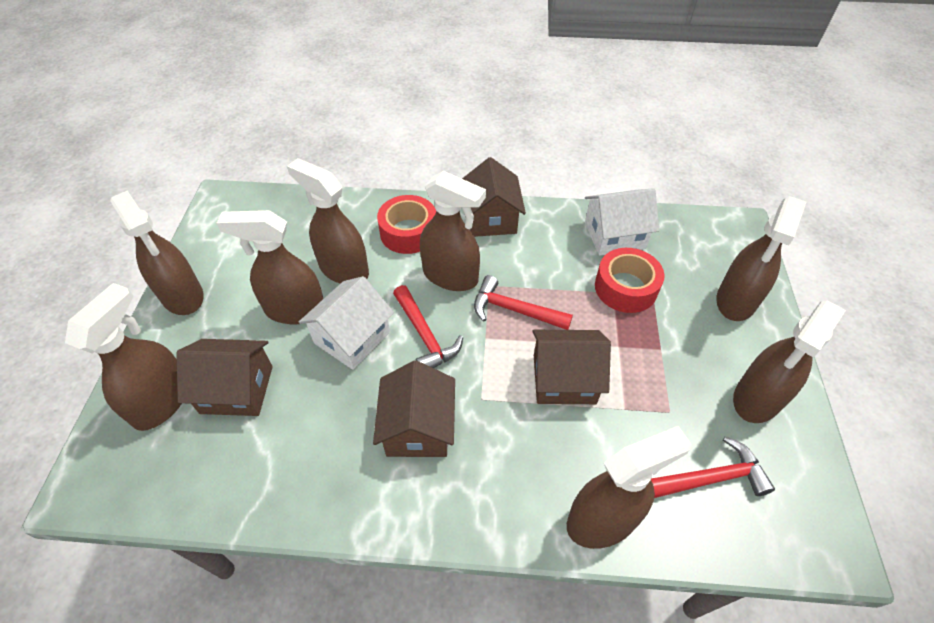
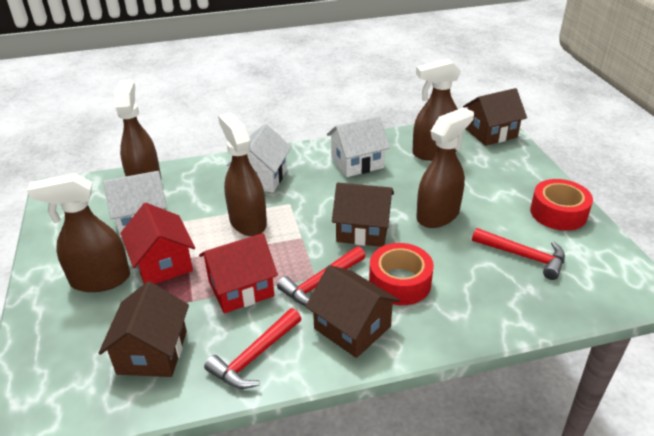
brown spray bottle: 8 -> 5
red house: 0 -> 2
white house: 2 -> 3

